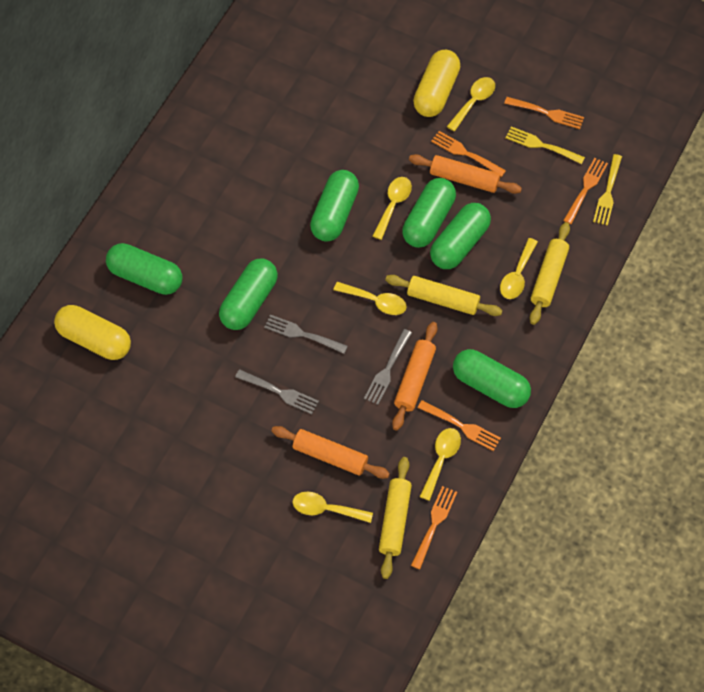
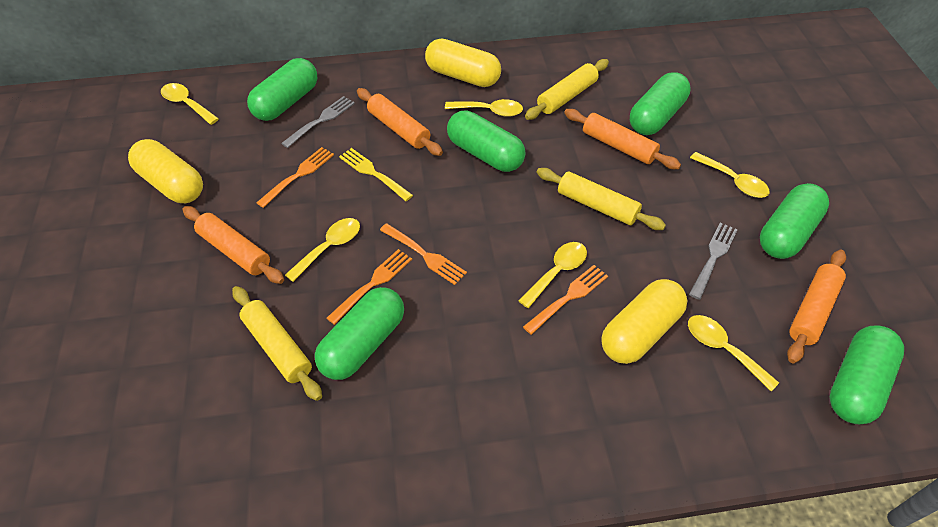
grey fork: 3 -> 2
orange fork: 5 -> 4
orange rolling pin: 3 -> 4
yellow capsule: 2 -> 3
yellow fork: 2 -> 1

